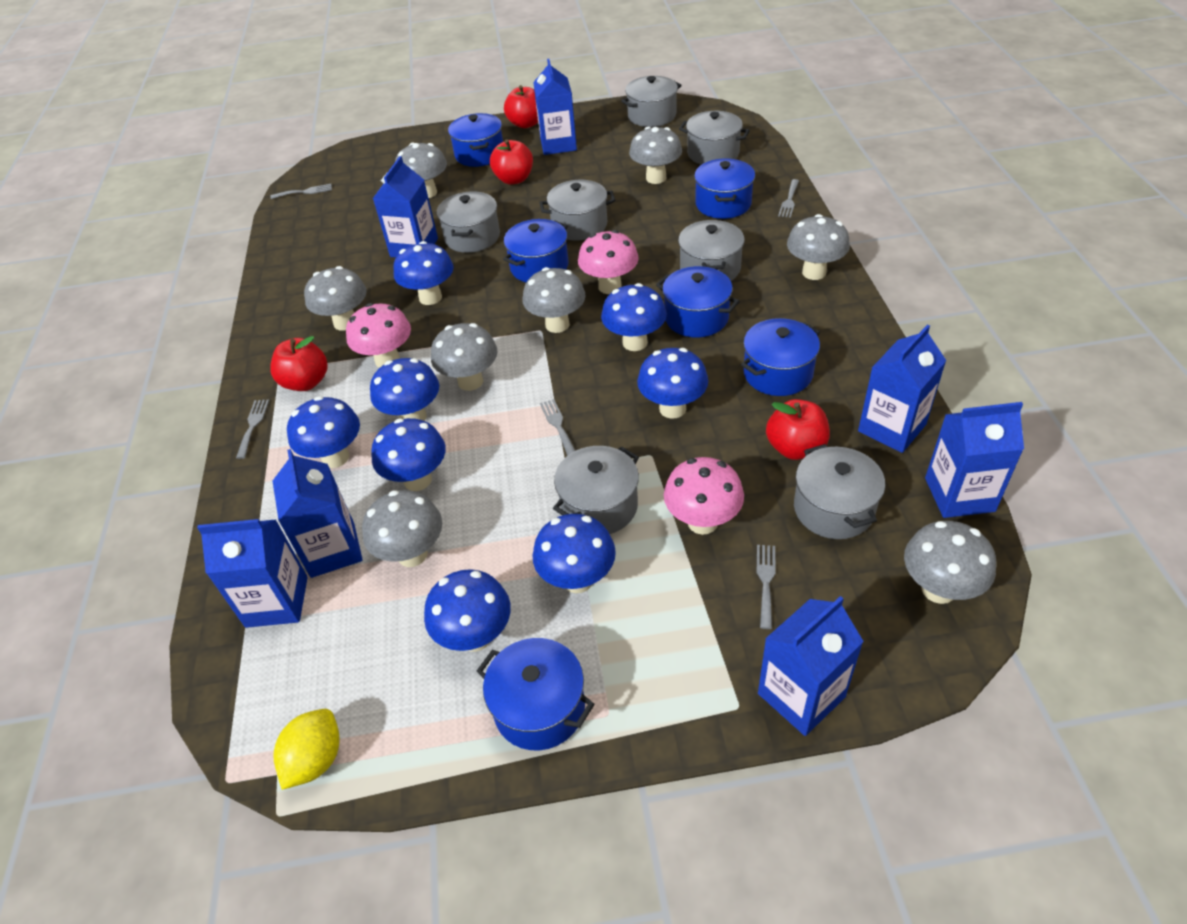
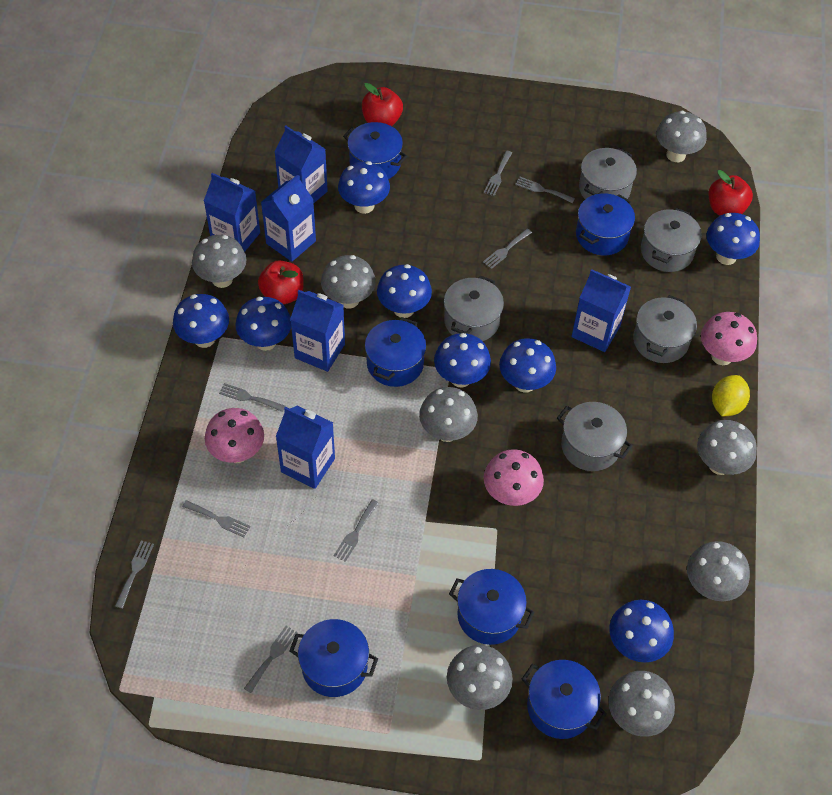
blue carton: 7 -> 6
grey fork: 5 -> 8
grey pot: 7 -> 5
red apple: 4 -> 3

